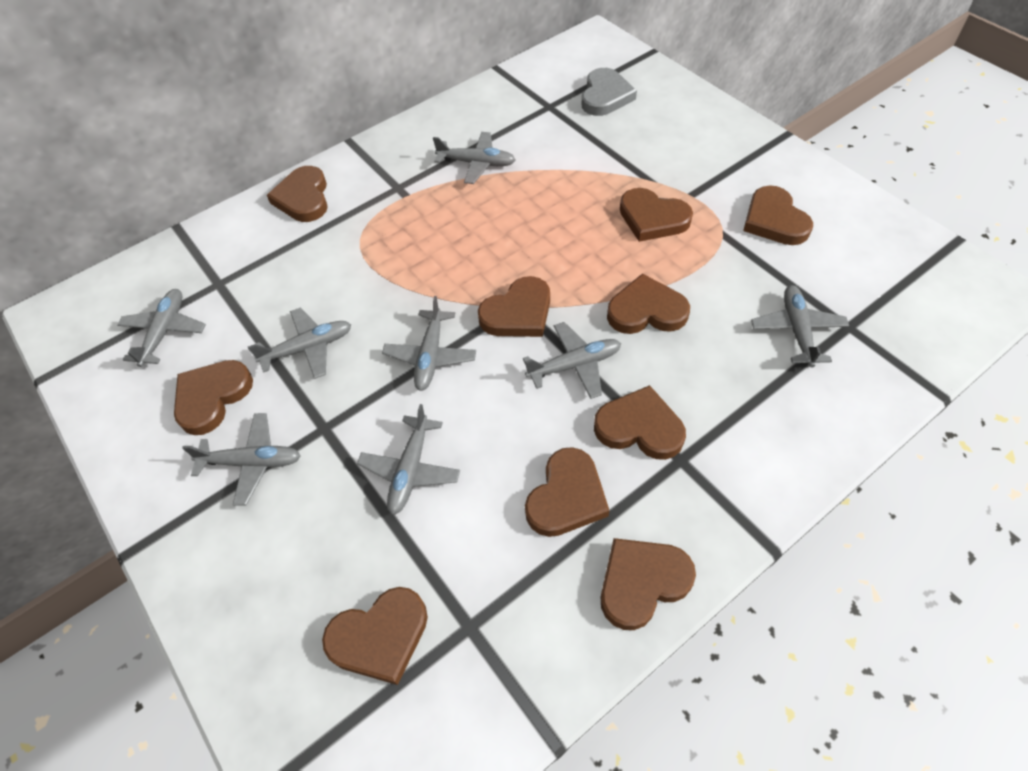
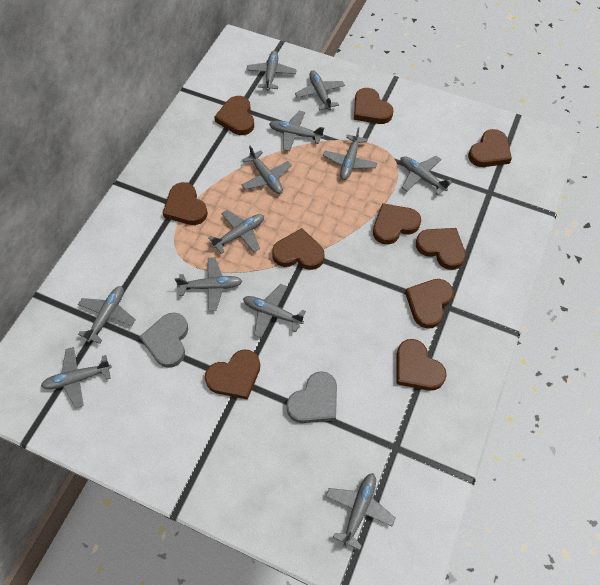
grey heart: 1 -> 2
grey plane: 8 -> 12

